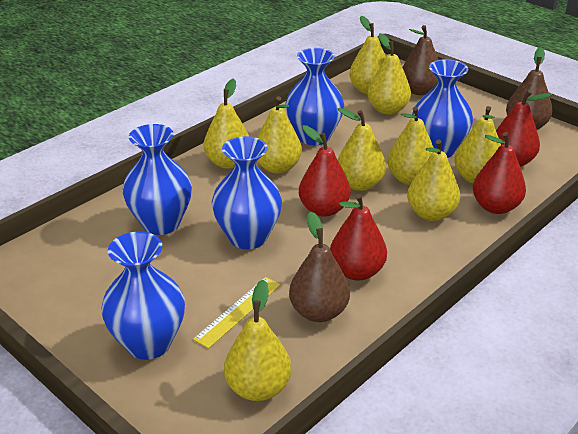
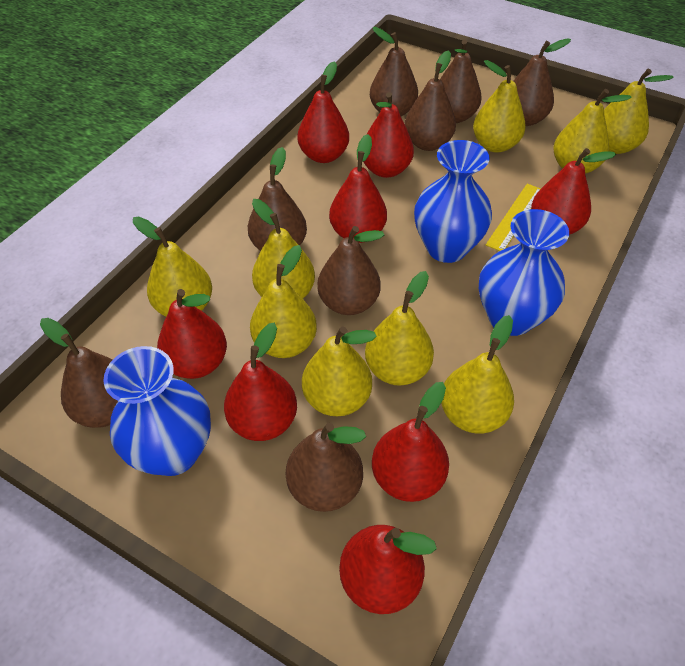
blue vase: 5 -> 3
brown pear: 3 -> 8
red pear: 4 -> 8

